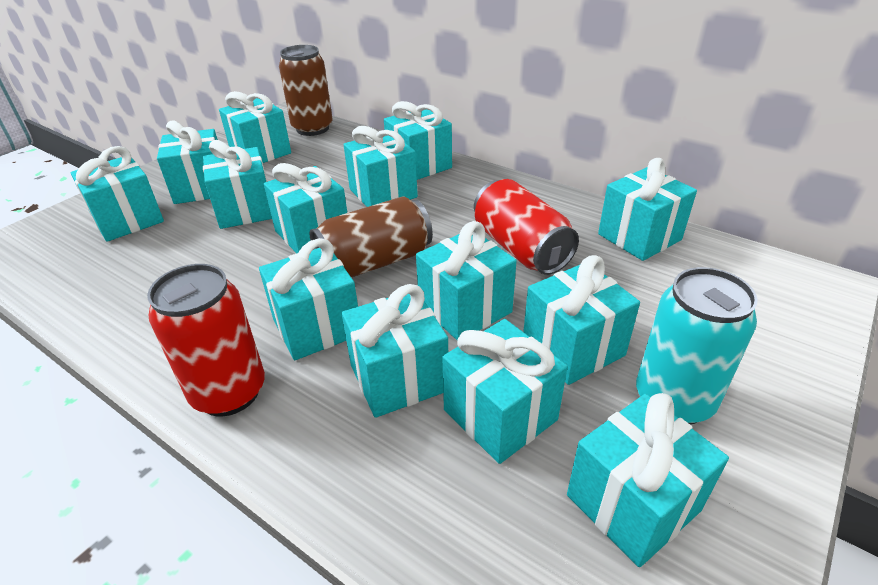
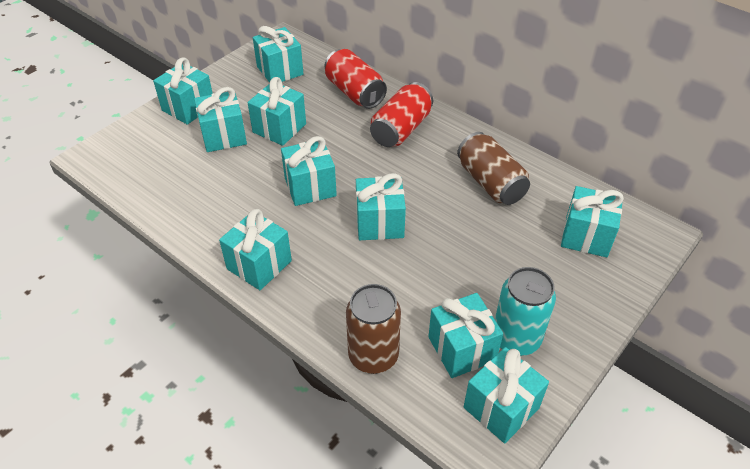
turquoise gift: 14 -> 10

